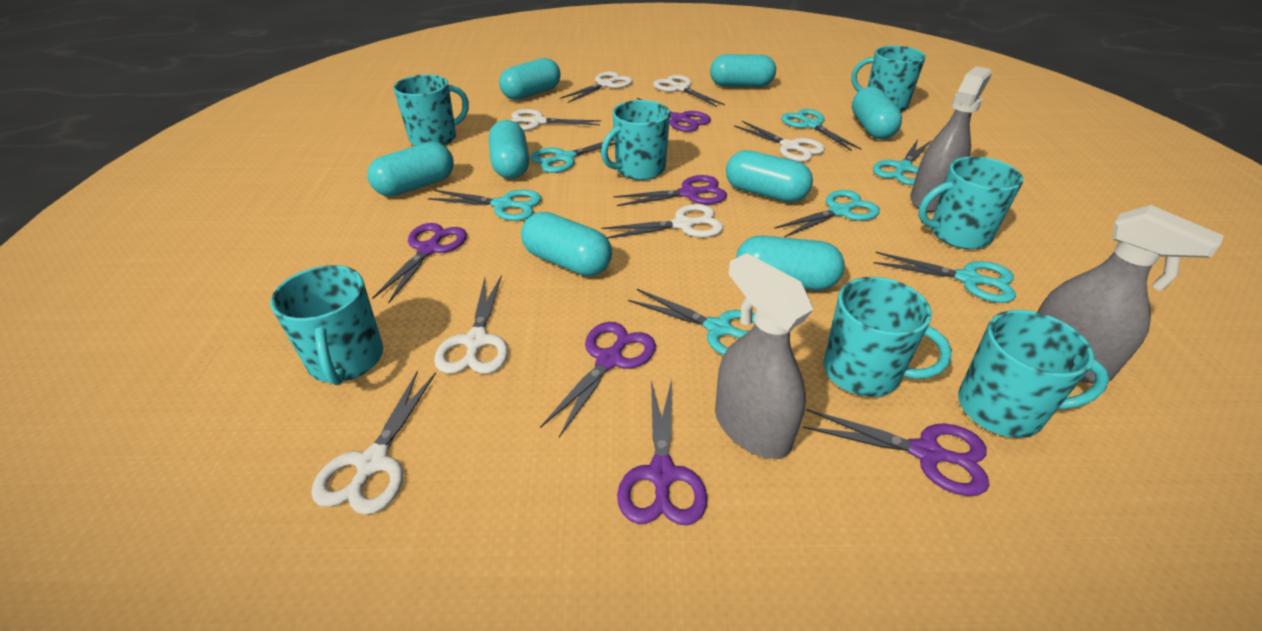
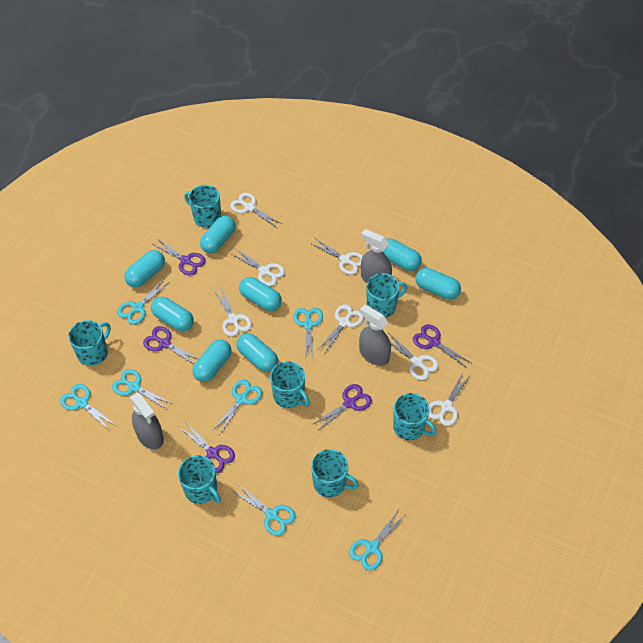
purple scissors: 6 -> 5

